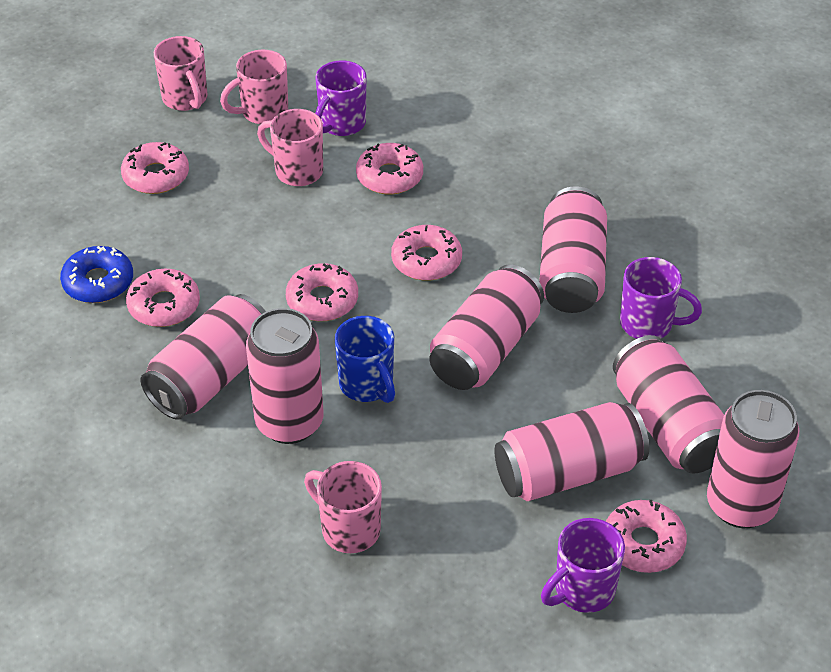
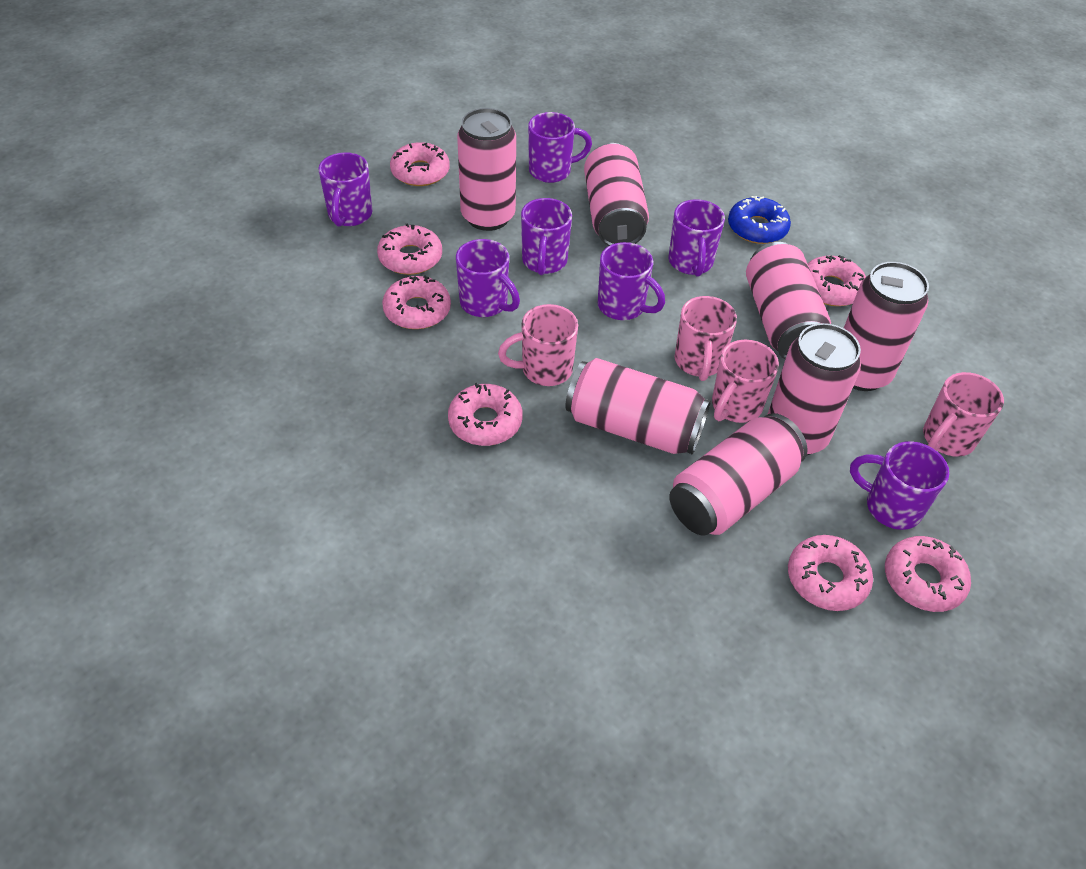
blue mug: 1 -> 0
pink donut: 6 -> 7
purple mug: 3 -> 7

